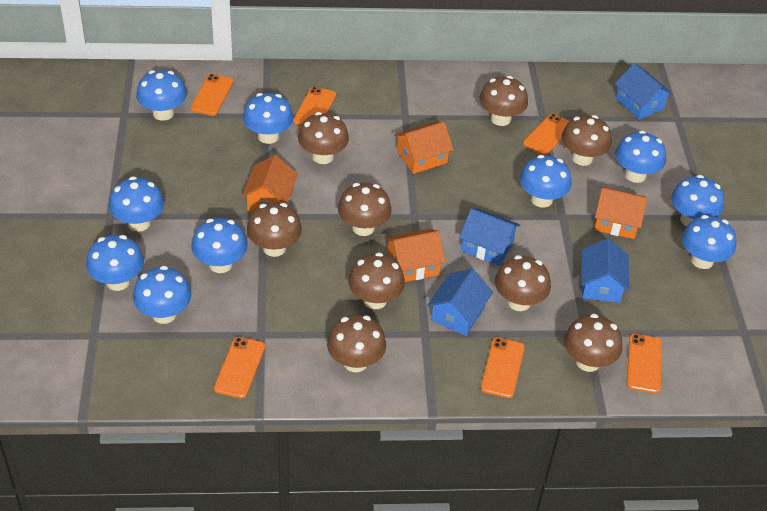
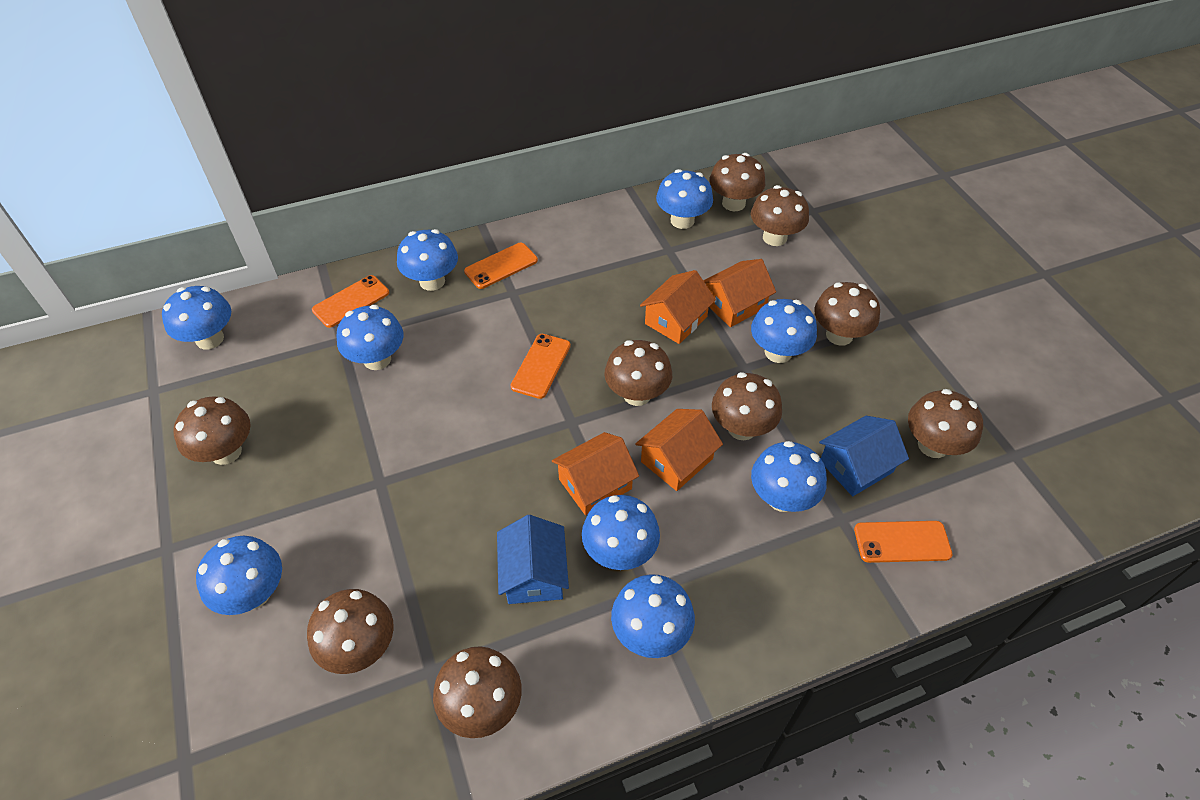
blue house: 4 -> 2
blue mushroom: 10 -> 9
orange phone: 6 -> 4

